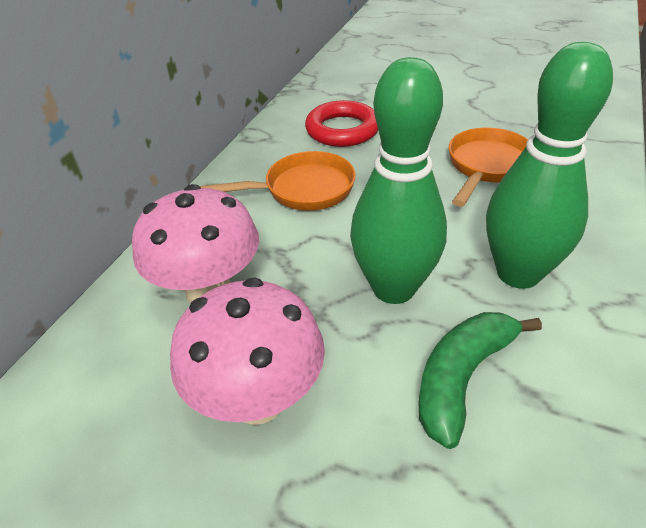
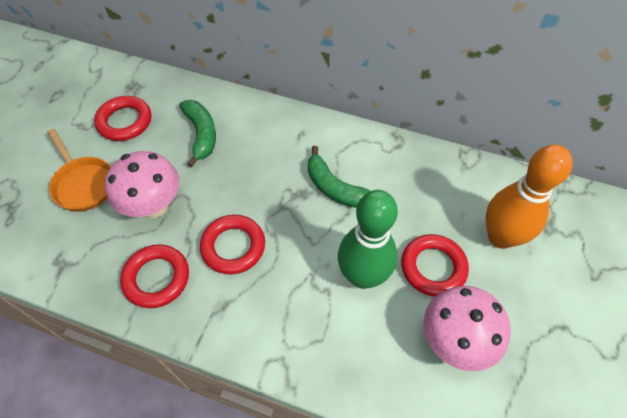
green banana: 1 -> 2
green bowling pin: 2 -> 1
orange bowling pin: 0 -> 1
orange pan: 2 -> 1
red ring: 1 -> 4

